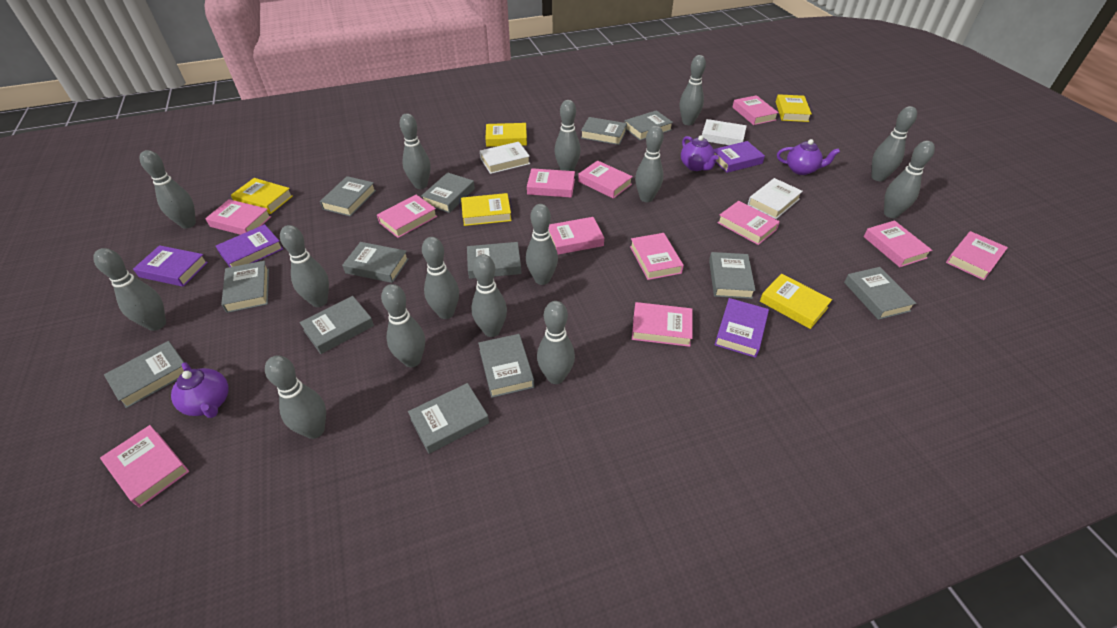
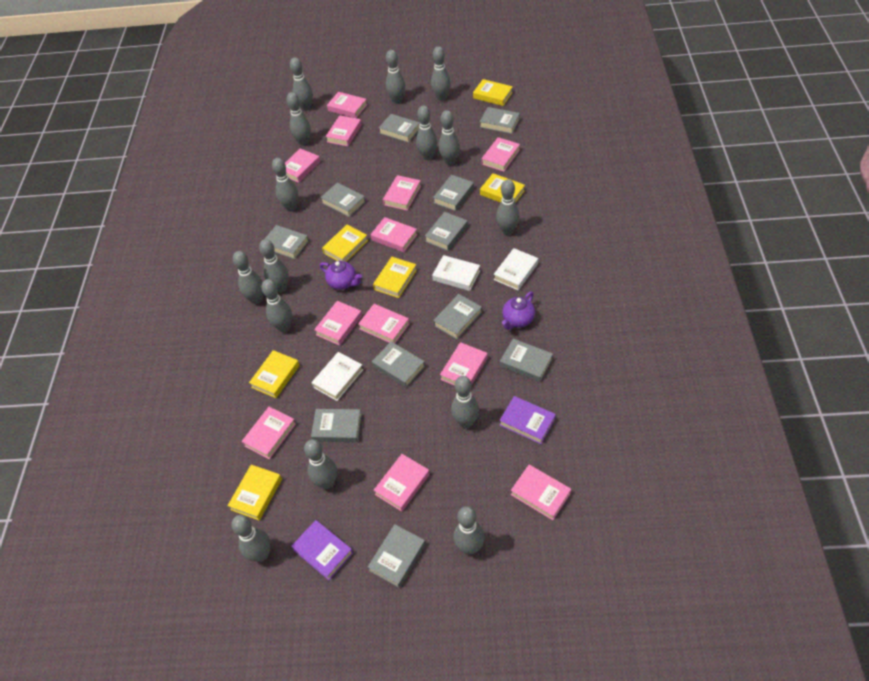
grey book: 13 -> 11
purple book: 4 -> 2
purple teapot: 3 -> 2
yellow book: 5 -> 6

